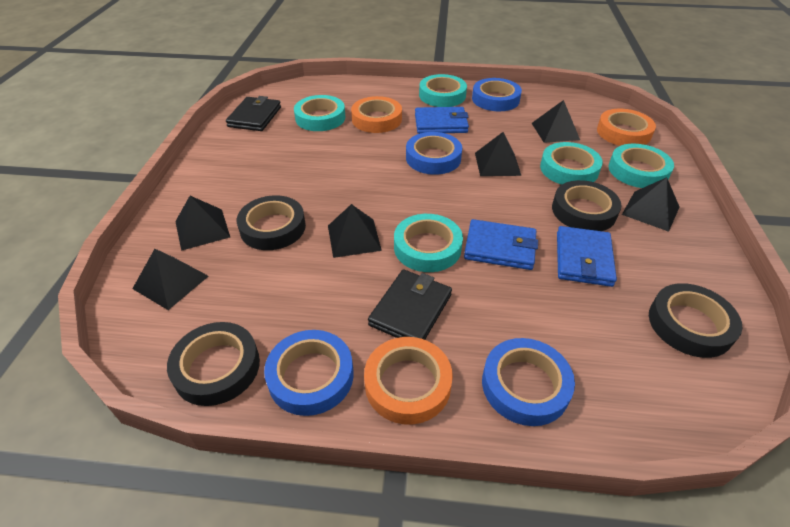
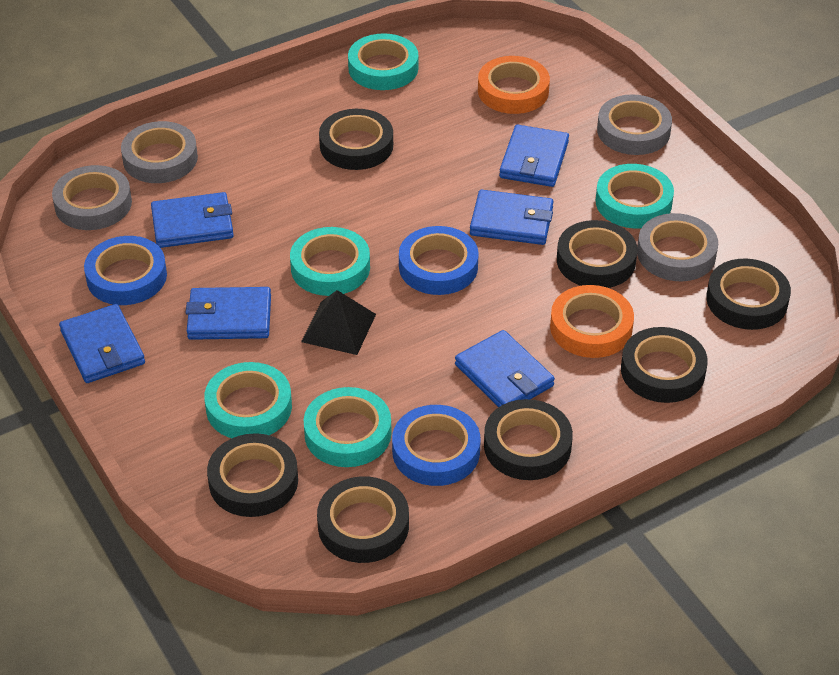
black pyramid: 6 -> 1
black tape: 4 -> 7
black wallet: 2 -> 0
blue tape: 4 -> 3
blue wallet: 3 -> 6
grey tape: 0 -> 4
orange tape: 3 -> 2

